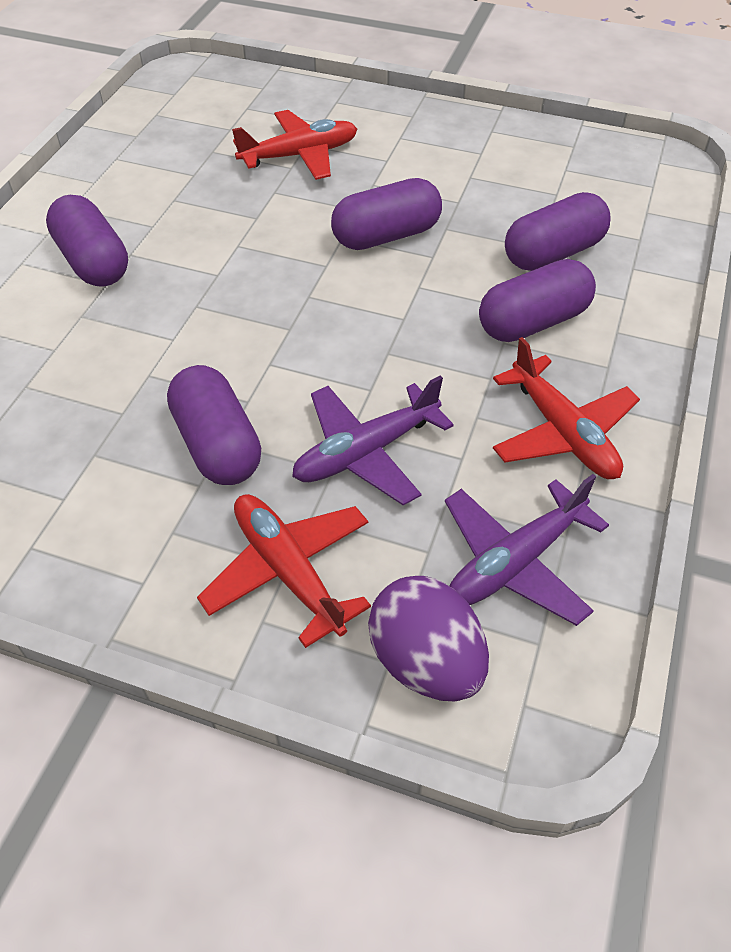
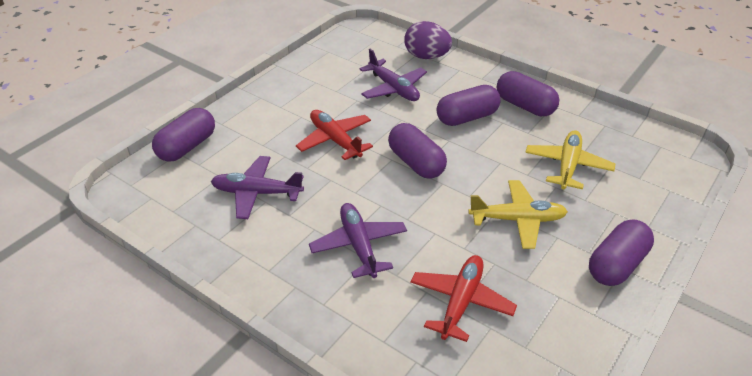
purple plane: 2 -> 3
red plane: 3 -> 2
yellow plane: 0 -> 2

